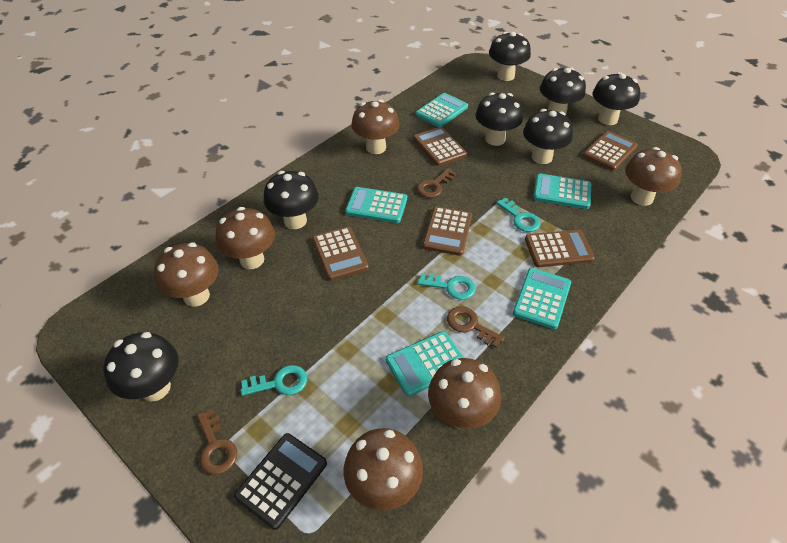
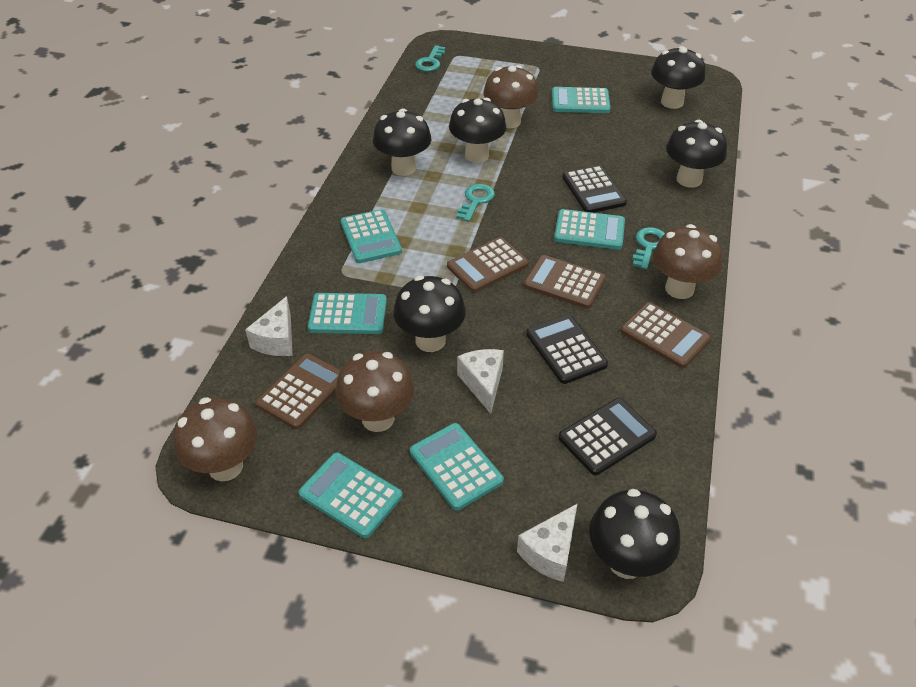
black calculator: 1 -> 3
black mushroom: 7 -> 6
brown calculator: 5 -> 4
brown key: 3 -> 0
brown mushroom: 6 -> 4
turquoise calculator: 5 -> 6
white cheese: 0 -> 3

